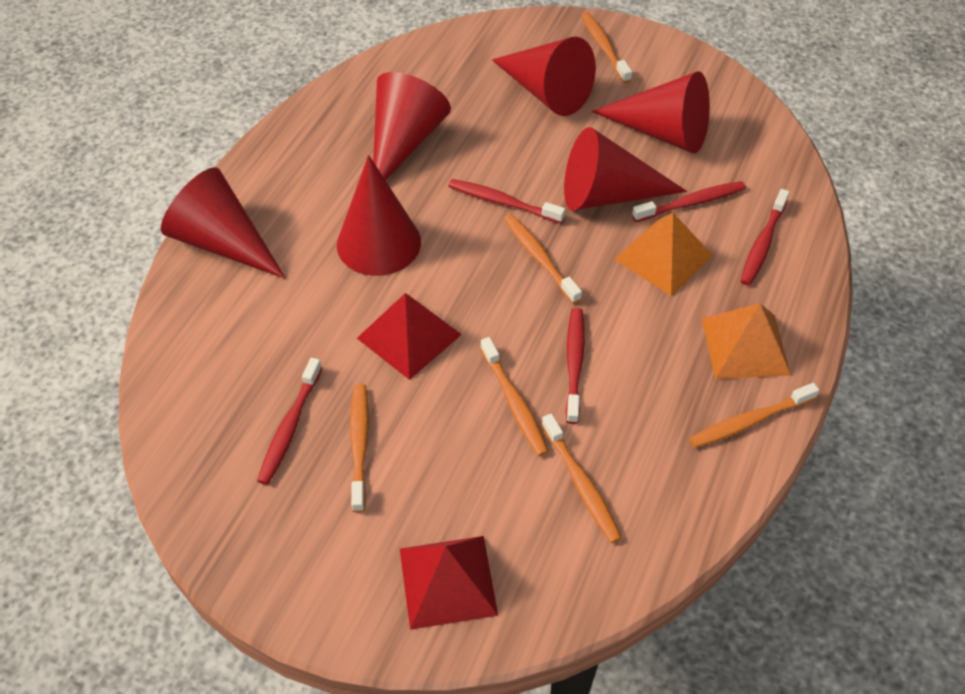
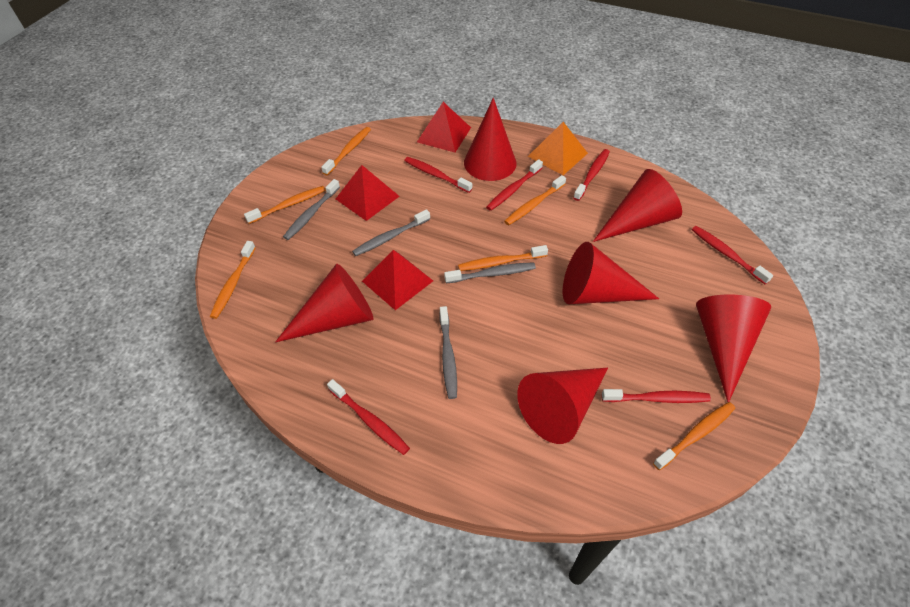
grey toothbrush: 0 -> 4
orange pyramid: 2 -> 1
red pyramid: 2 -> 3
red toothbrush: 5 -> 6

